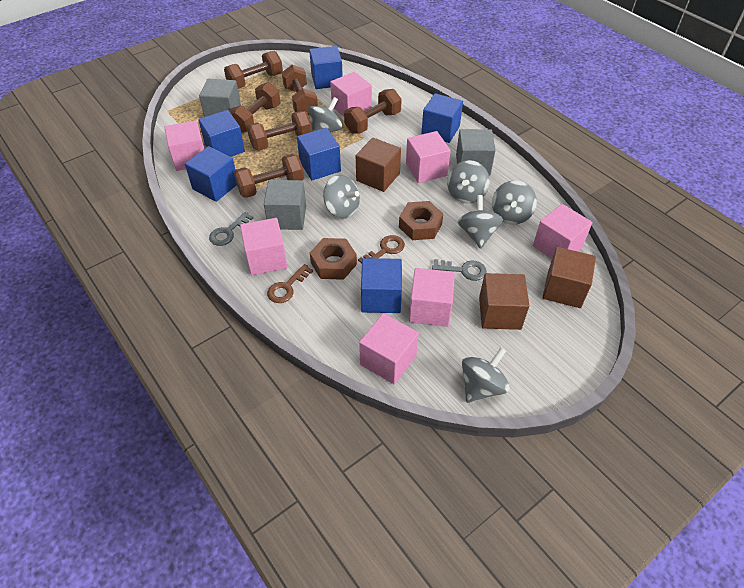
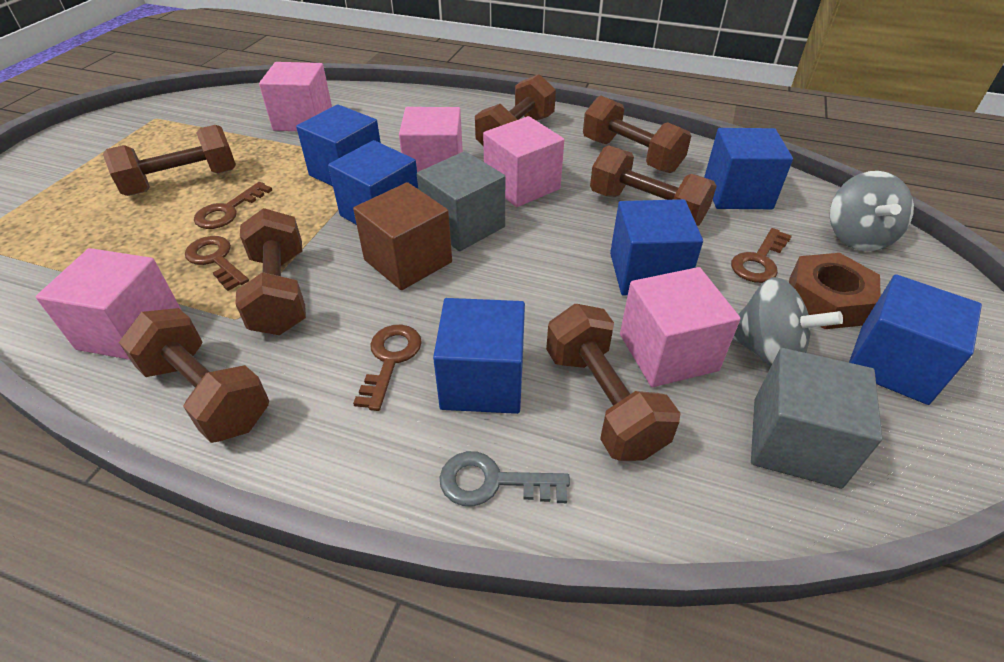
brown cube: 3 -> 1
brown dumbbell: 6 -> 7
brown key: 2 -> 4
brown nut: 2 -> 1
grey cube: 3 -> 2
grey key: 2 -> 1
grey spinning top: 6 -> 2
pink cube: 7 -> 5

